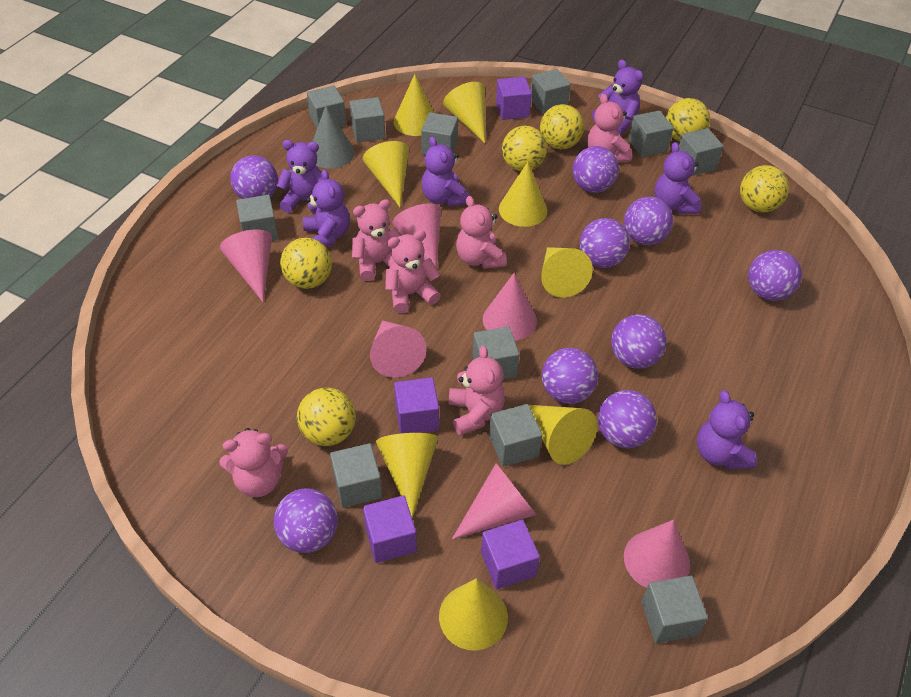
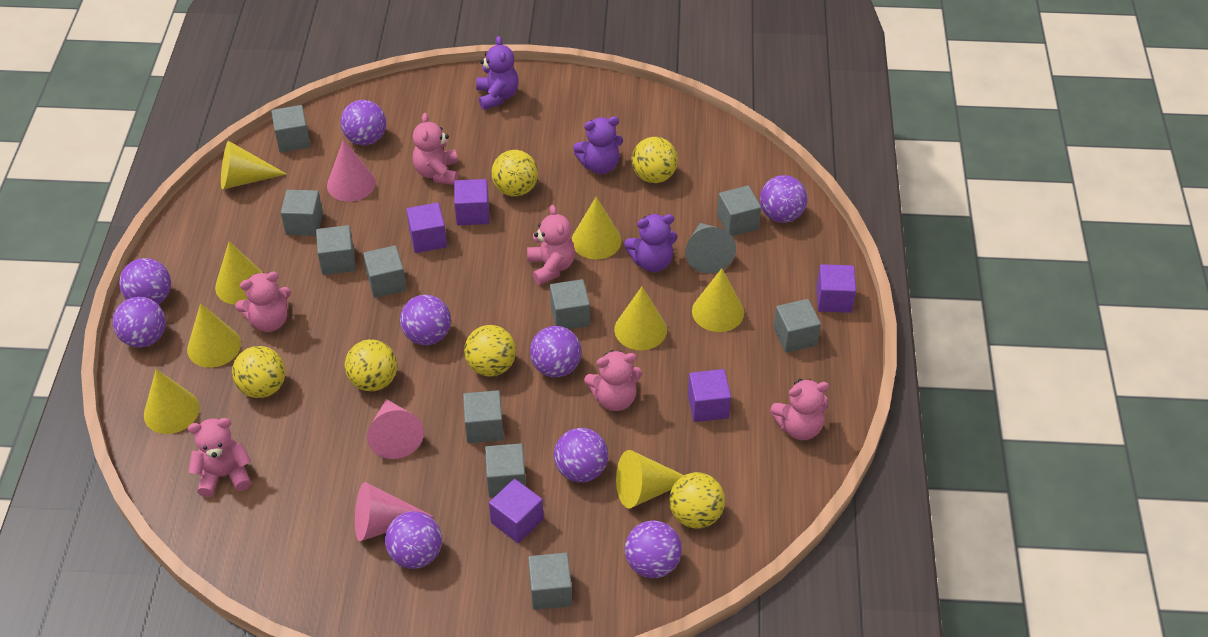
grey cube: 11 -> 10
pink cone: 6 -> 3
purple cube: 4 -> 5
purple teddy bear: 6 -> 3

